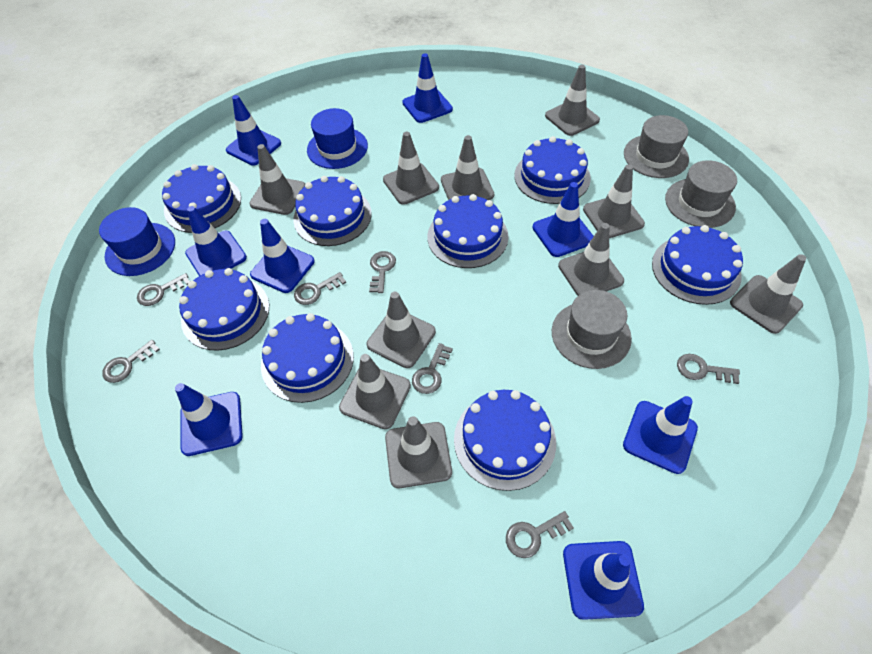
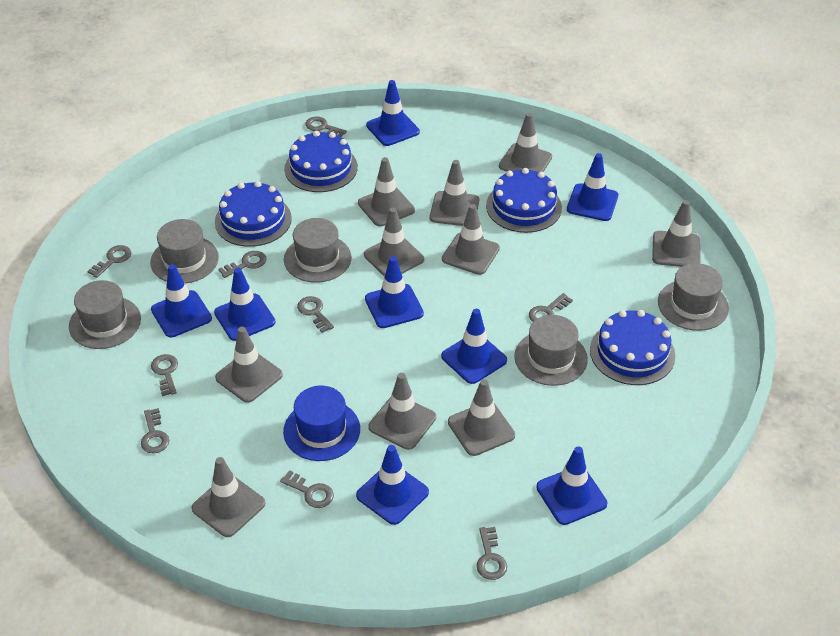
blue cake: 8 -> 4
blue hat: 2 -> 1
grey hat: 3 -> 5
grey key: 7 -> 9

